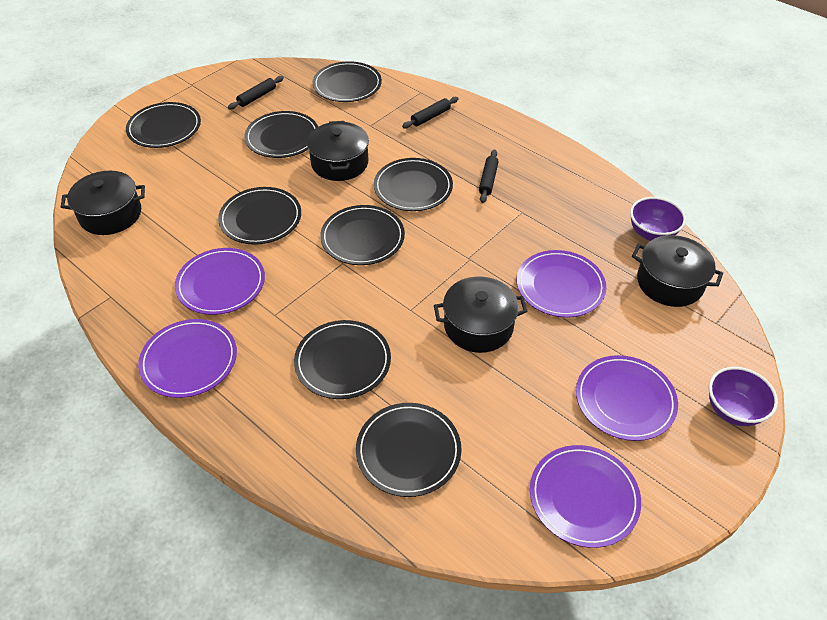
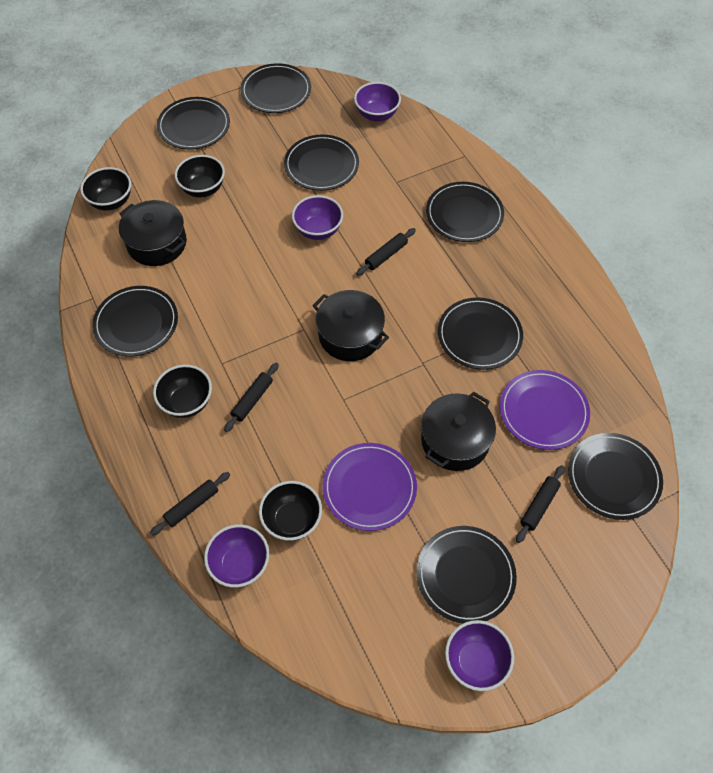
black bowl: 0 -> 4
black pot: 4 -> 3
black rolling pin: 3 -> 4
purple bowl: 2 -> 4
purple plate: 5 -> 2

